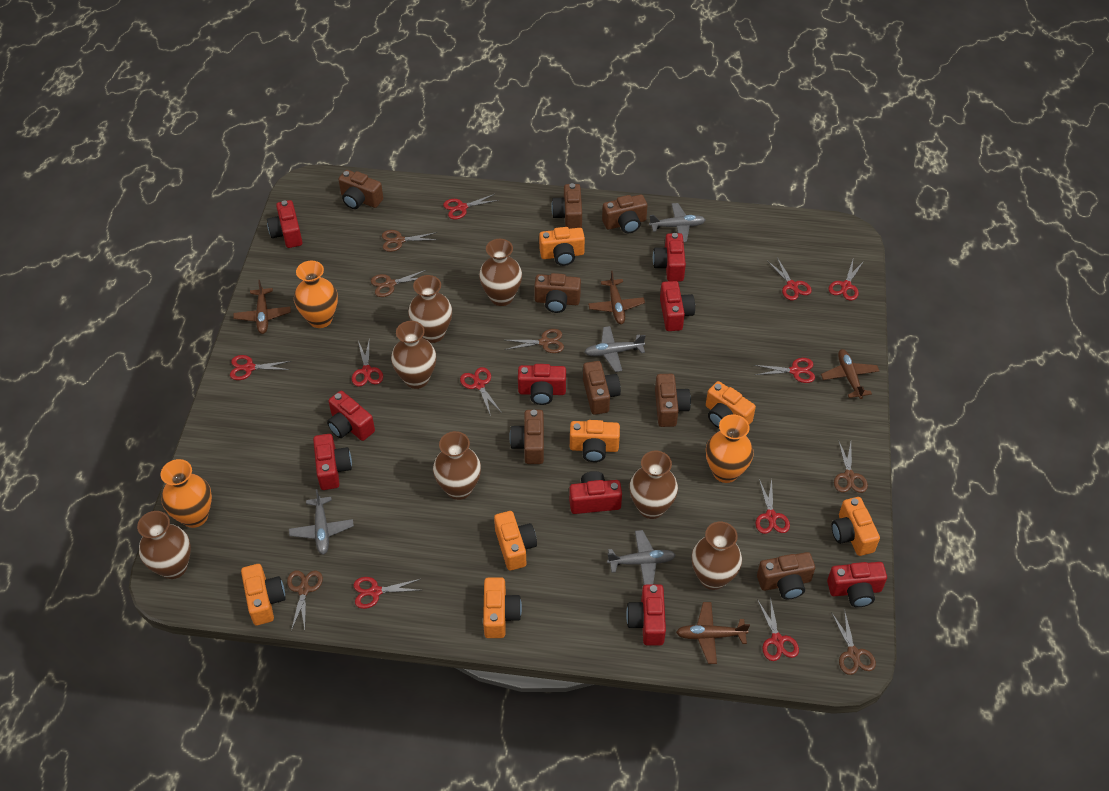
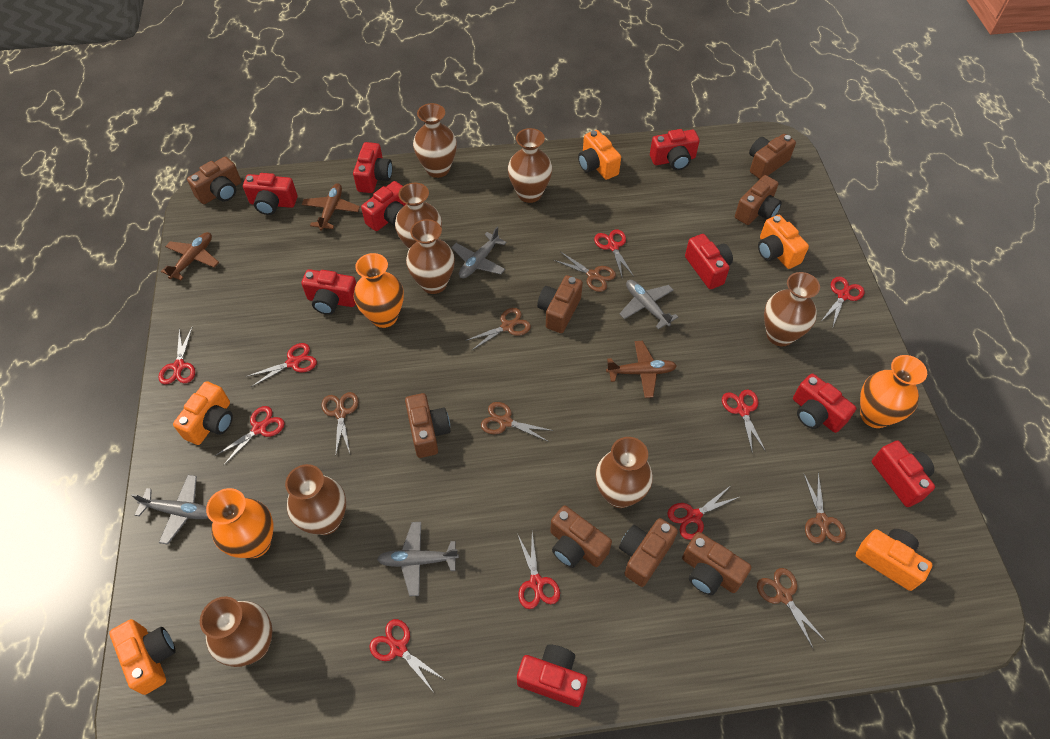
brown plane: 4 -> 3
brown vase: 7 -> 8
orange camera: 7 -> 5
red scissors: 10 -> 9

